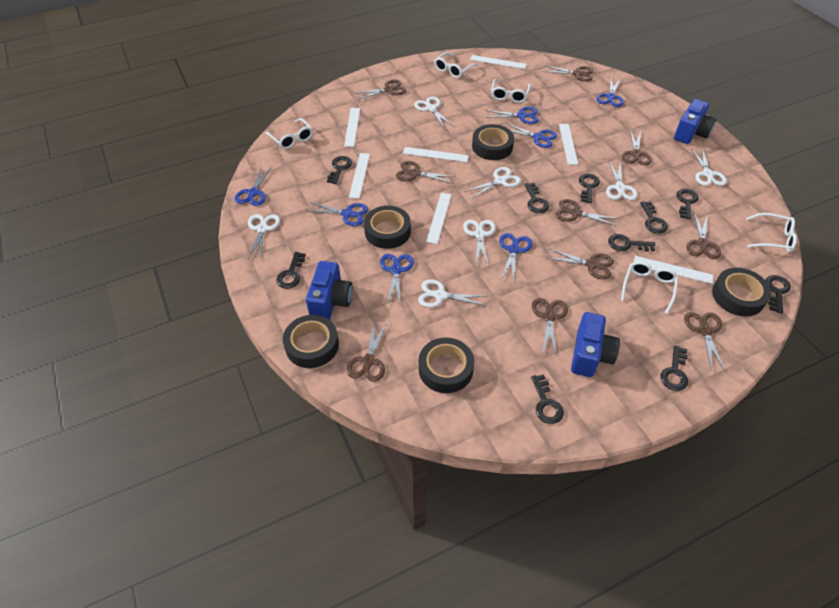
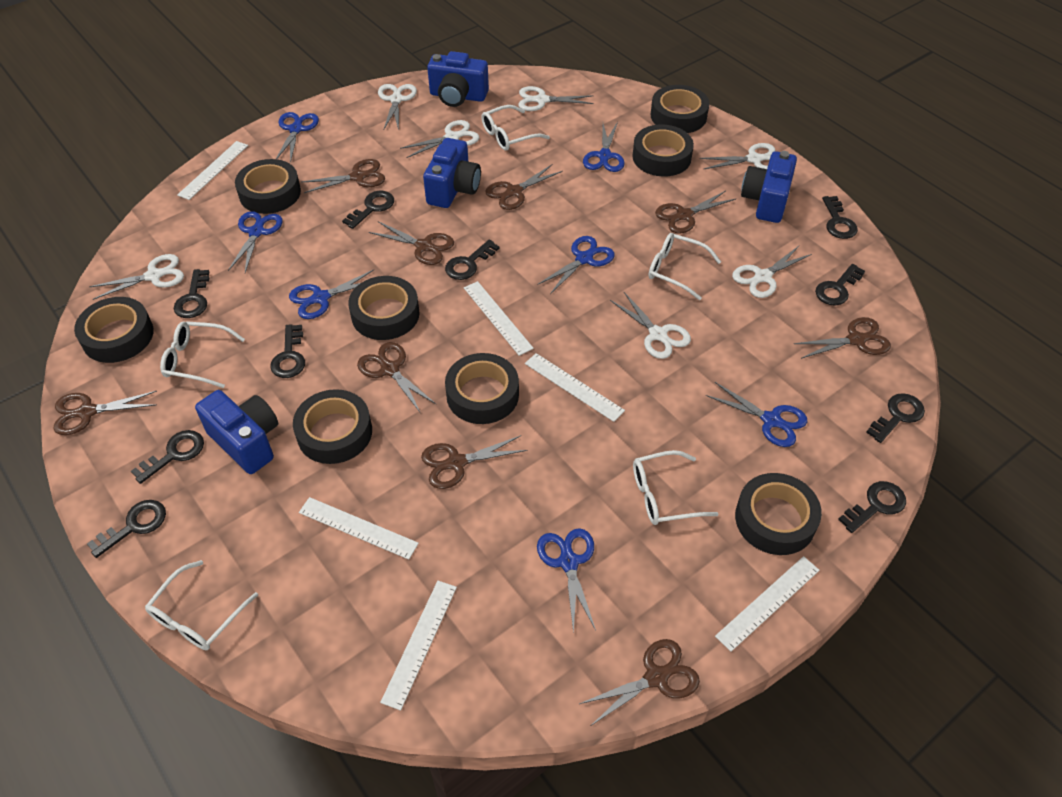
black tape: 5 -> 8
blue camera: 3 -> 4
brown scissors: 10 -> 9
white ruler: 7 -> 6

